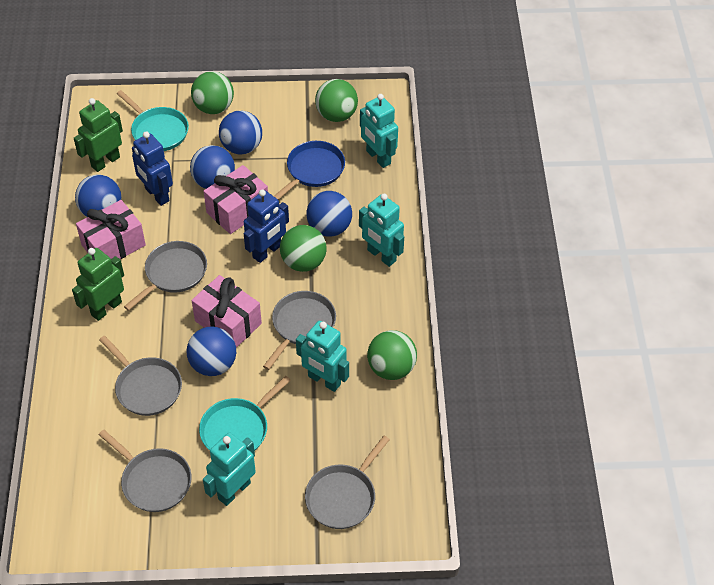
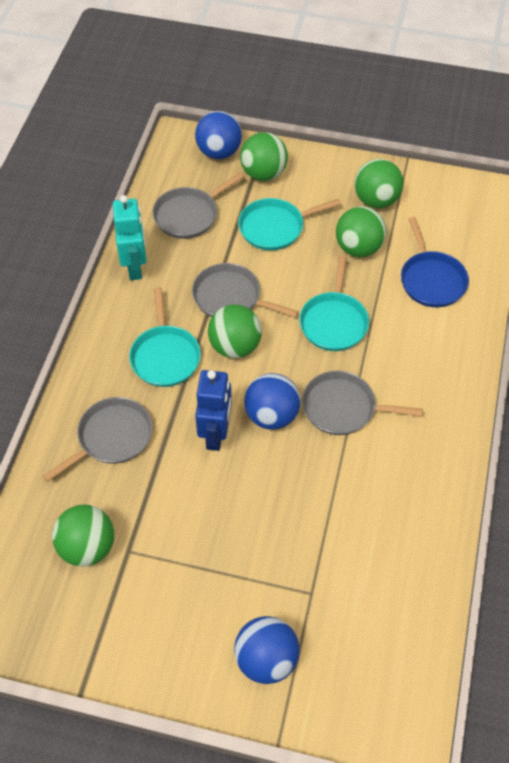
blue ball: 5 -> 3
blue robot: 2 -> 1
green ball: 4 -> 5
green robot: 2 -> 0
grey pan: 5 -> 4
pink gift: 3 -> 0
turquoise pan: 2 -> 3
turquoise robot: 4 -> 1

